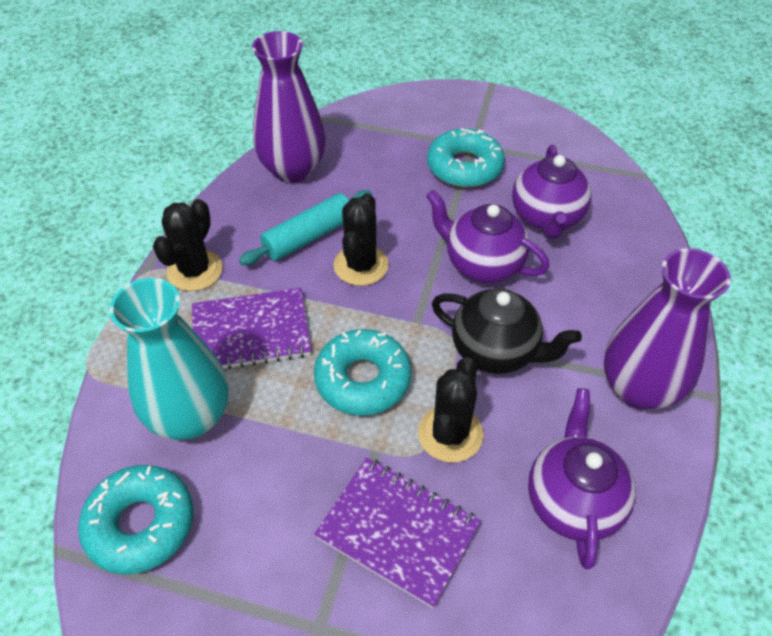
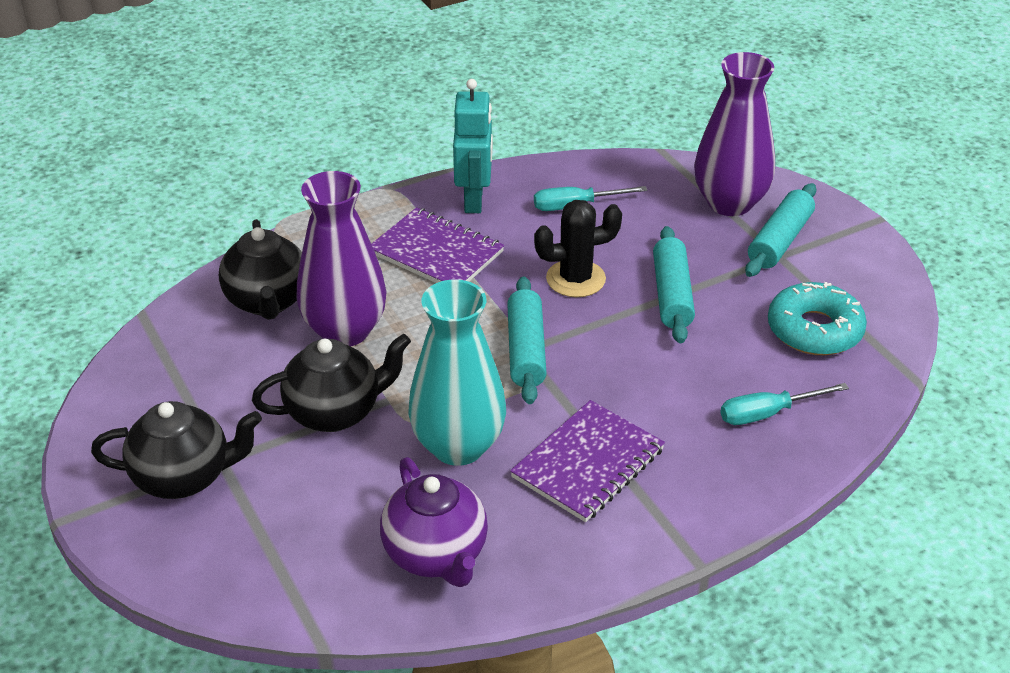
black cactus: 3 -> 1
black teapot: 1 -> 3
purple teapot: 3 -> 1
turquoise donut: 3 -> 1
turquoise robot: 0 -> 1
turquoise rolling pin: 1 -> 3
turquoise screwdriver: 0 -> 2

